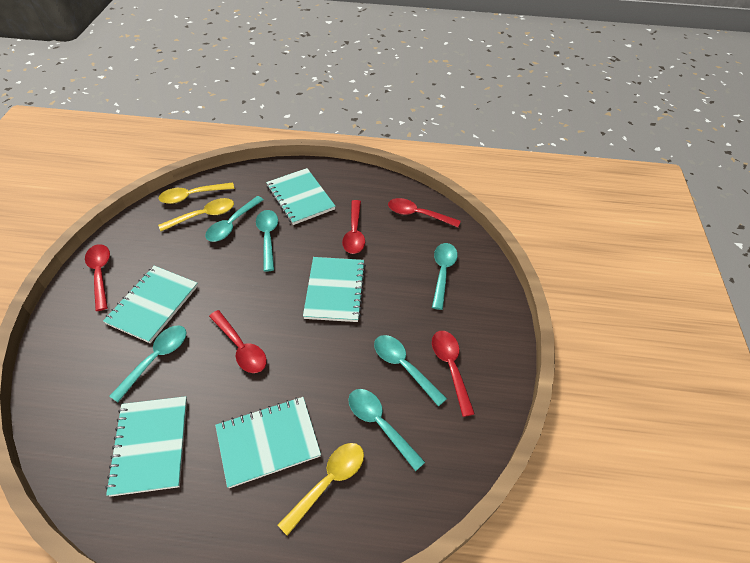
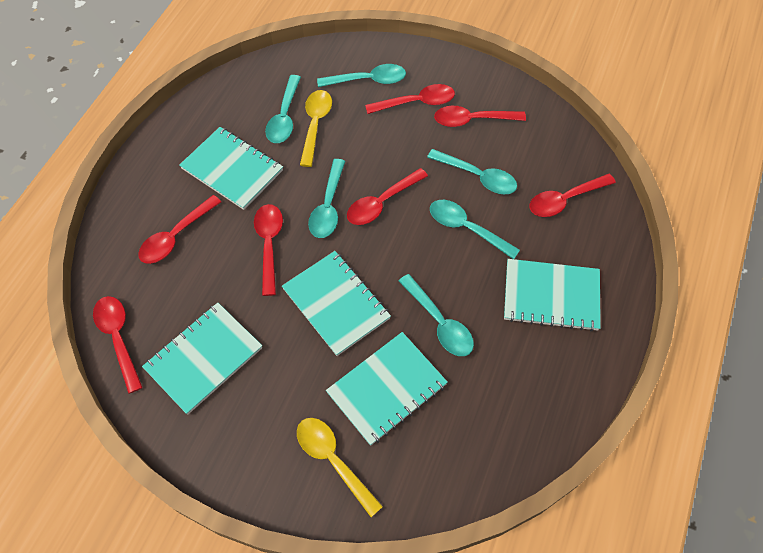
red spoon: 5 -> 7
yellow spoon: 3 -> 2

